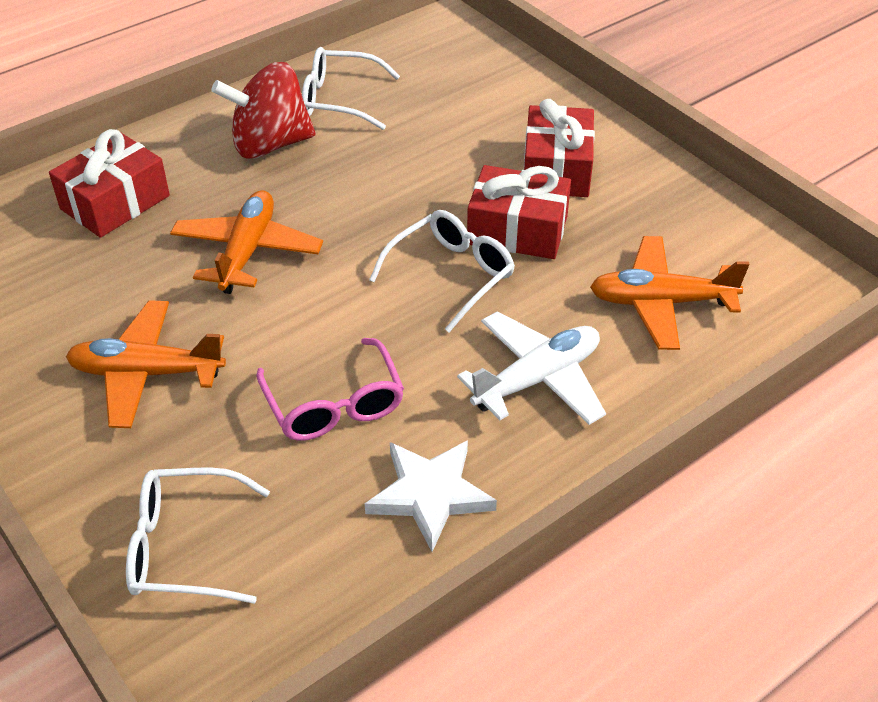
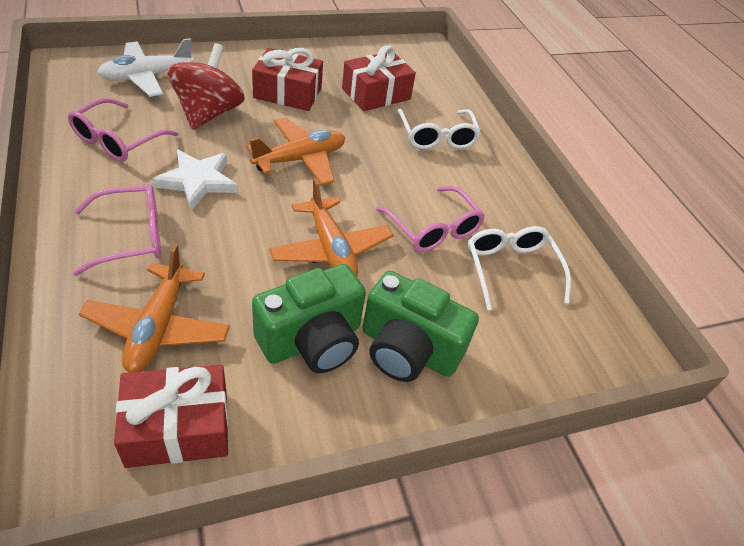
green camera: 0 -> 2
pink glasses: 1 -> 3
white glasses: 3 -> 2

